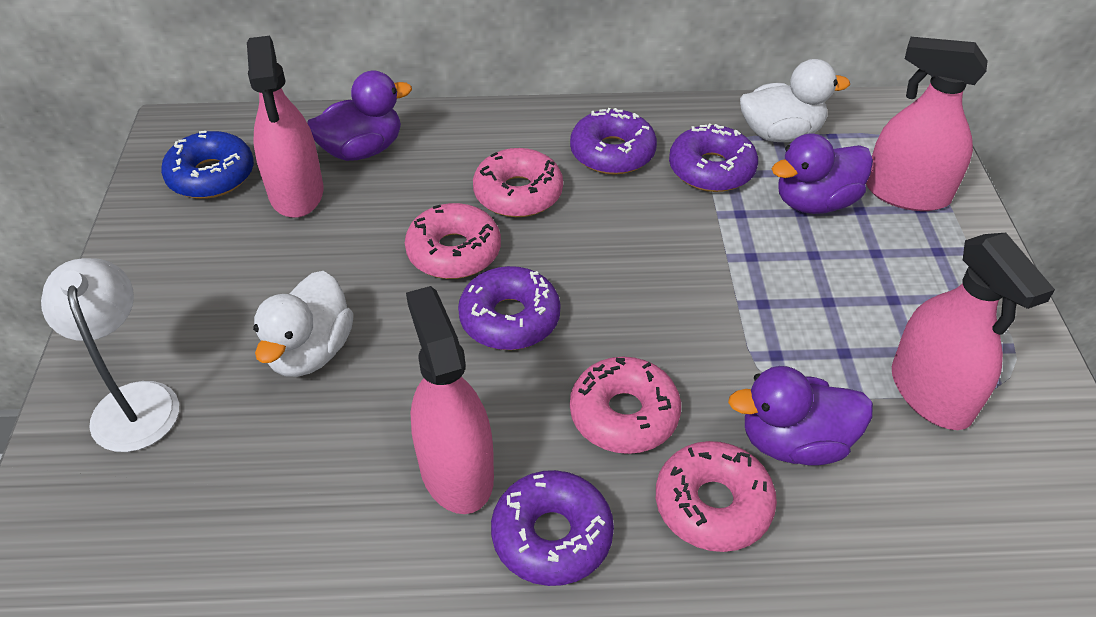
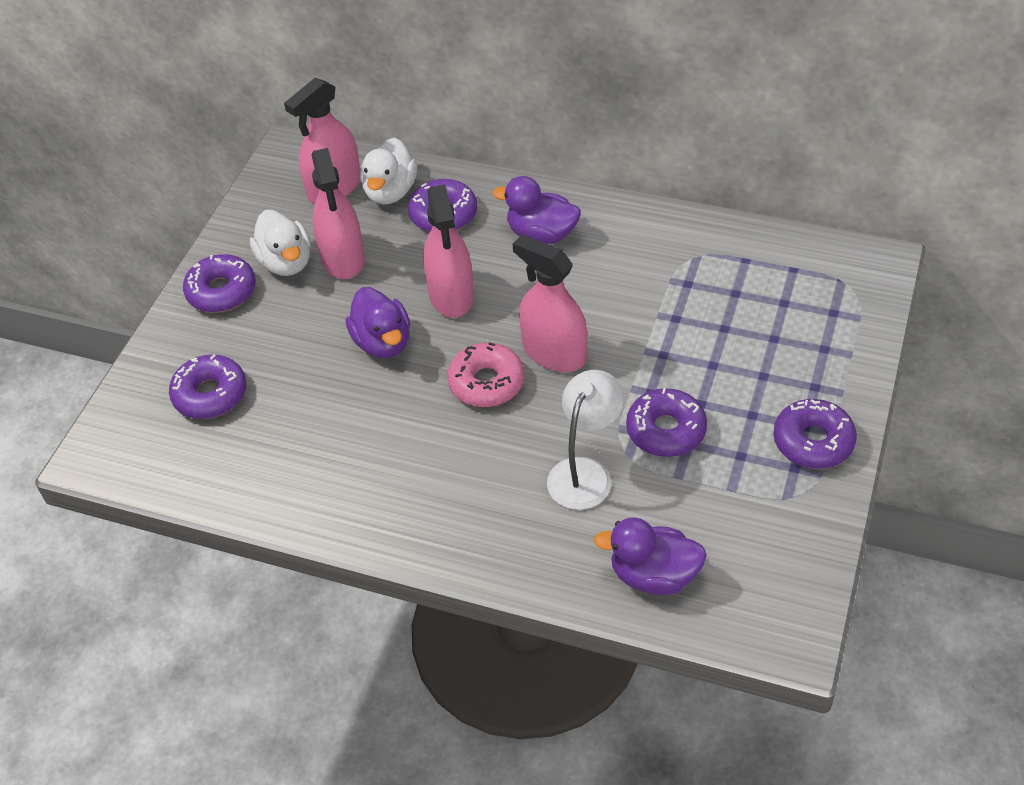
blue donut: 1 -> 0
pink donut: 4 -> 1
purple donut: 4 -> 5

